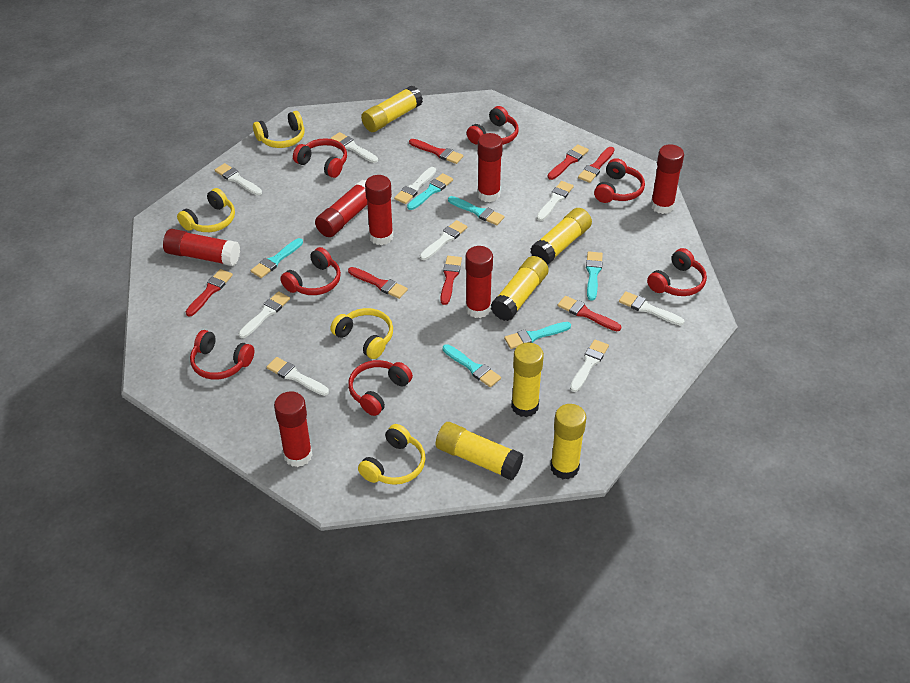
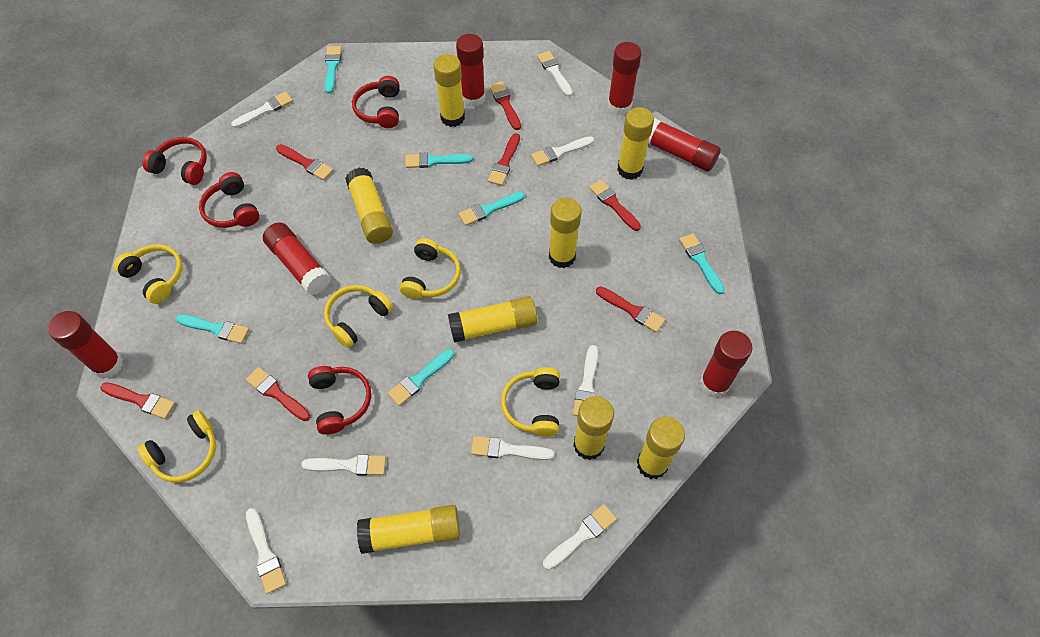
red glue stick: 7 -> 6
red headphones: 7 -> 4
white brush: 9 -> 8
yellow glue stick: 6 -> 8
yellow headphones: 4 -> 5

